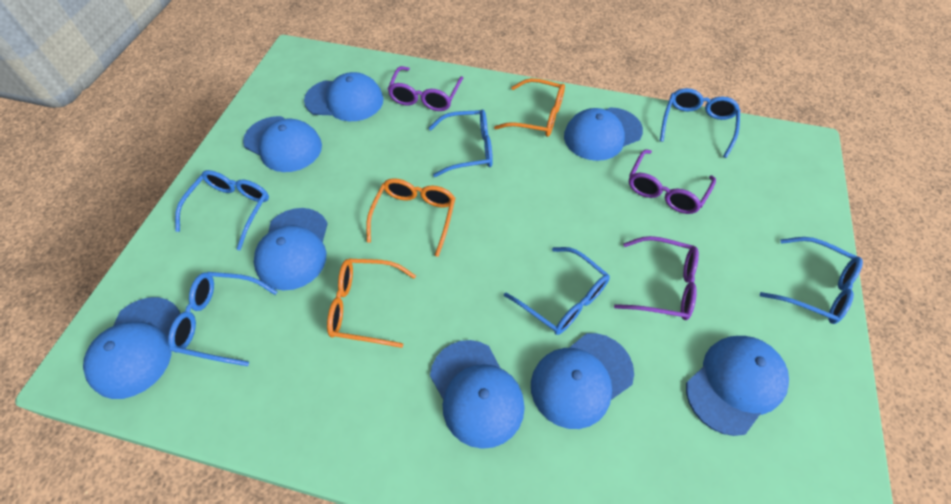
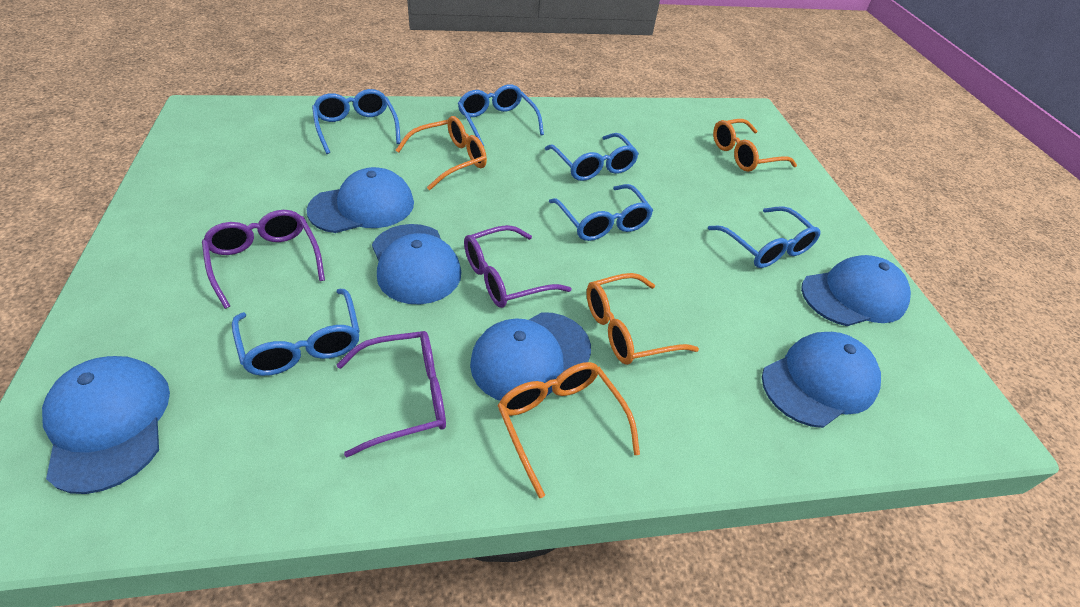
blue cap: 8 -> 6
orange glasses: 3 -> 4

